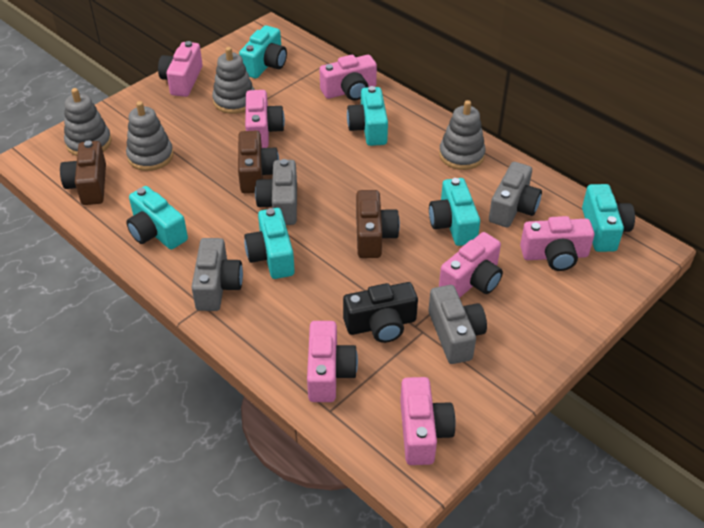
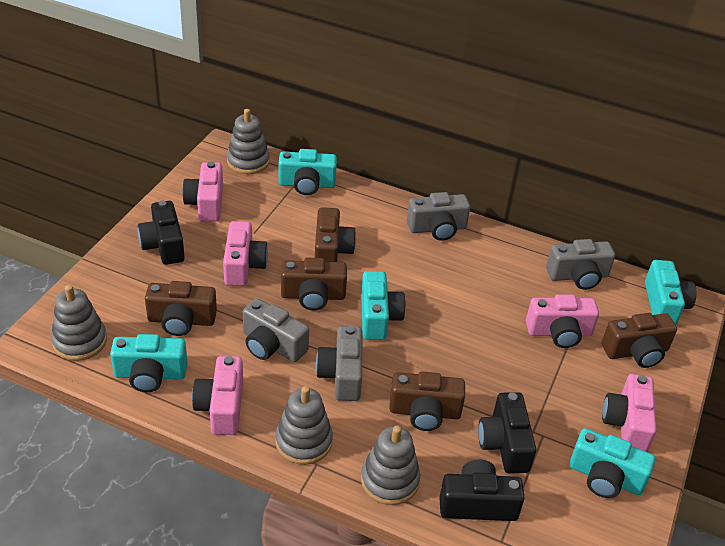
black camera: 1 -> 3
brown camera: 3 -> 5
pink camera: 7 -> 5
turquoise camera: 6 -> 5

